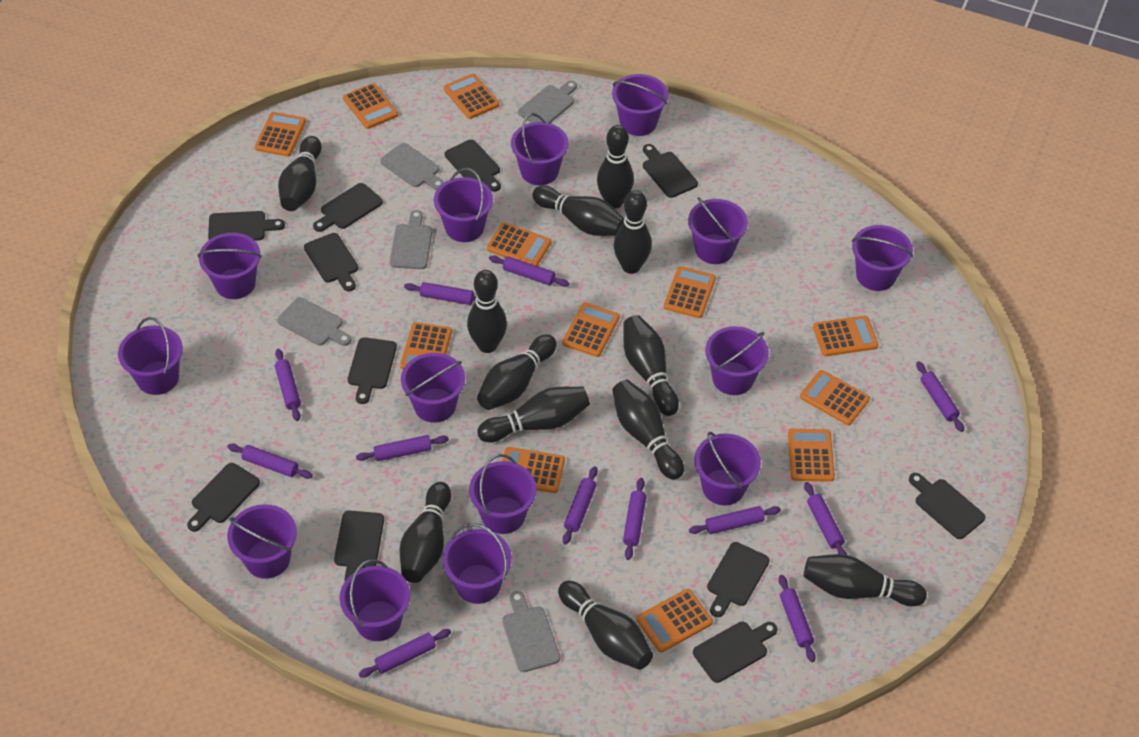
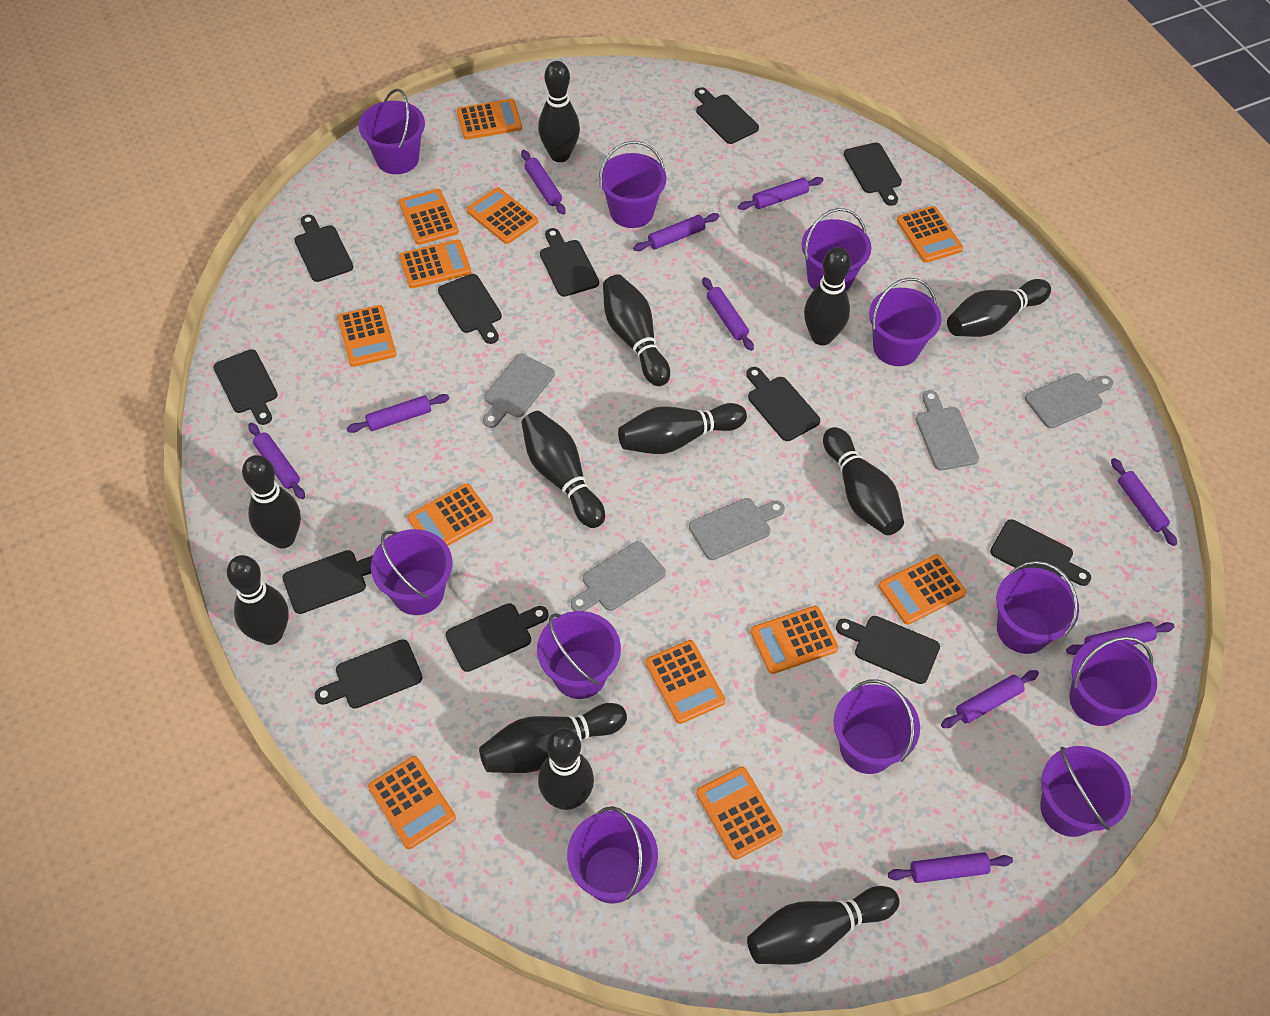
black cutting board: 11 -> 12
purple bucket: 14 -> 11
purple rolling pin: 12 -> 10

